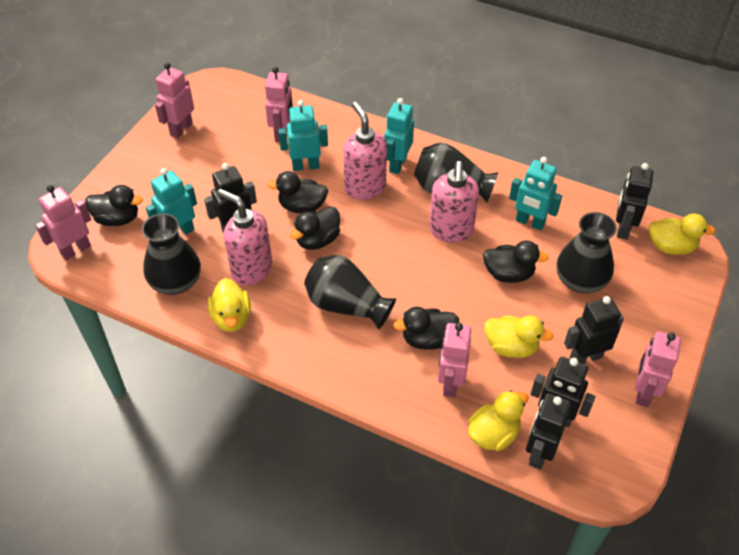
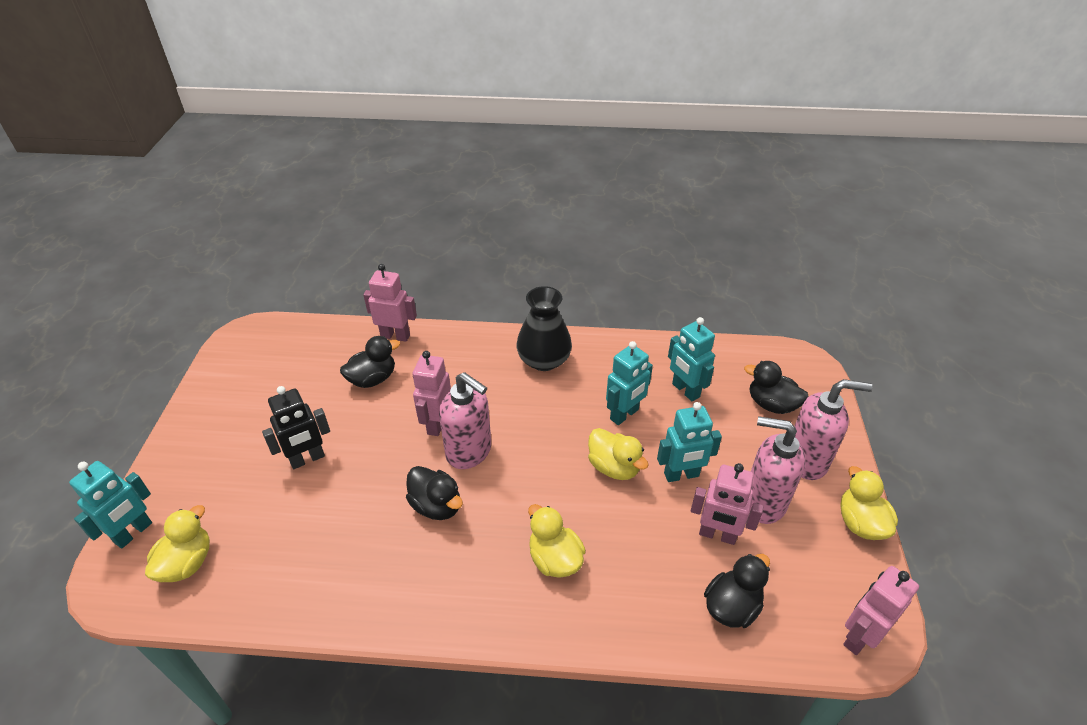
black duck: 5 -> 4
black robot: 5 -> 1
black vase: 4 -> 1
pink robot: 5 -> 4

